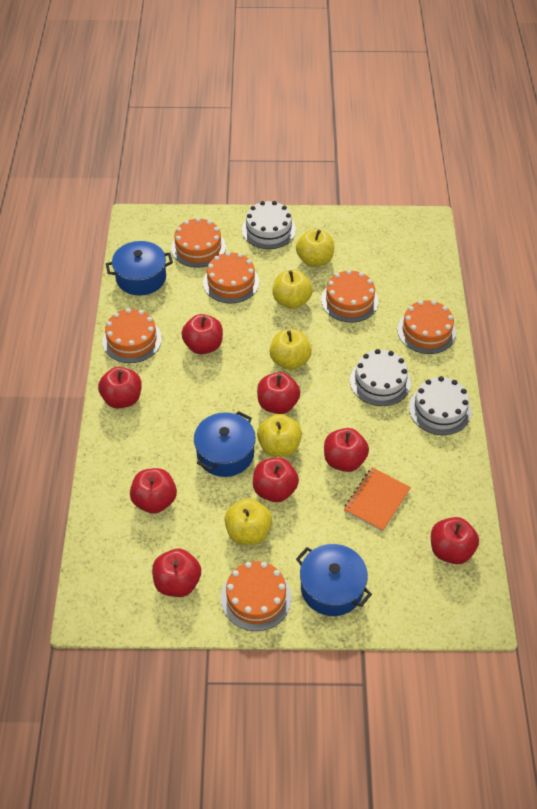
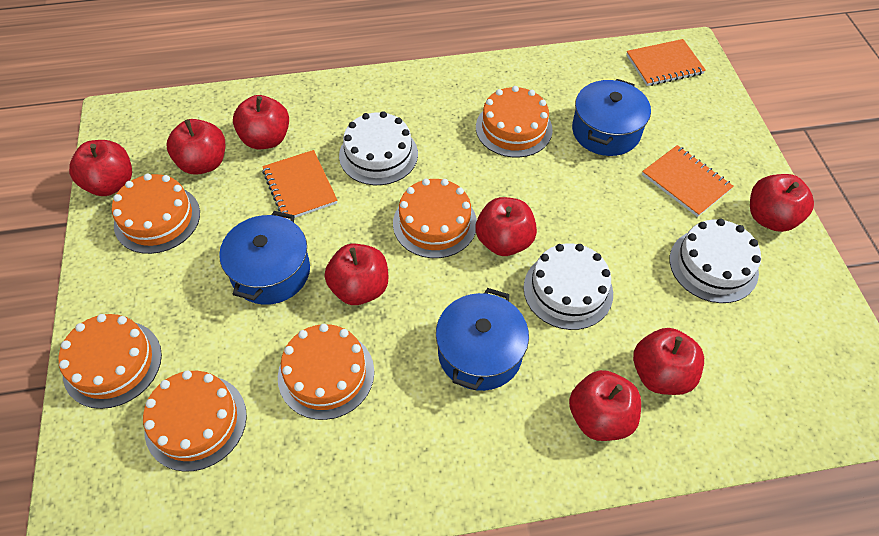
orange notebook: 1 -> 3
yellow apple: 5 -> 0

